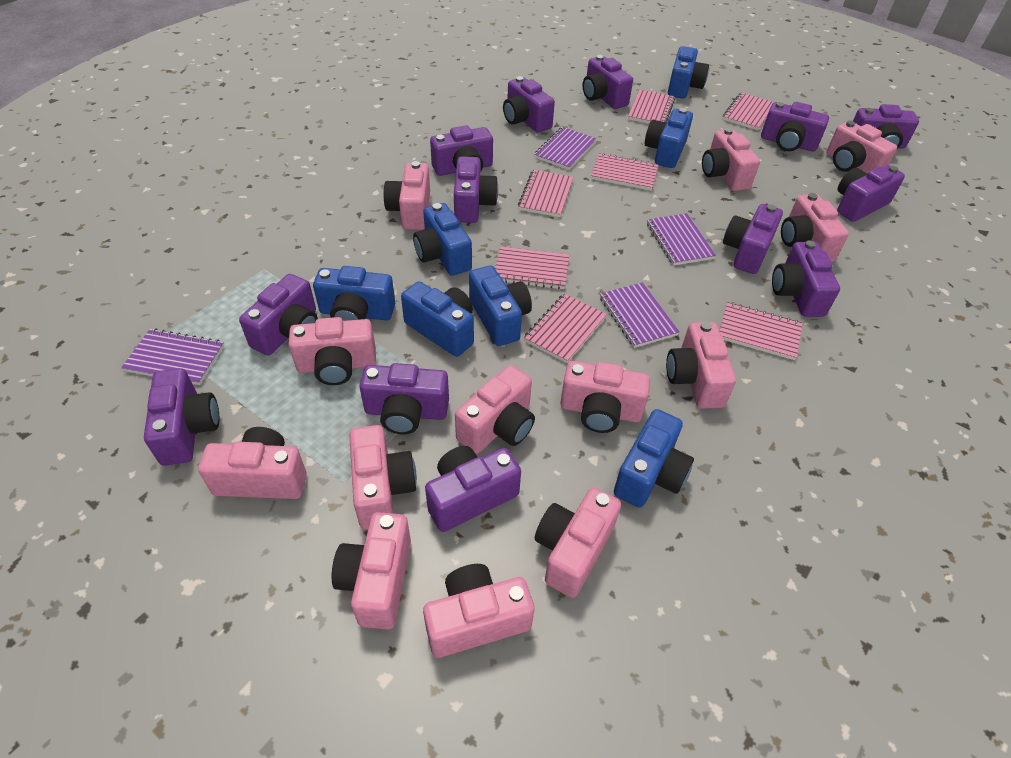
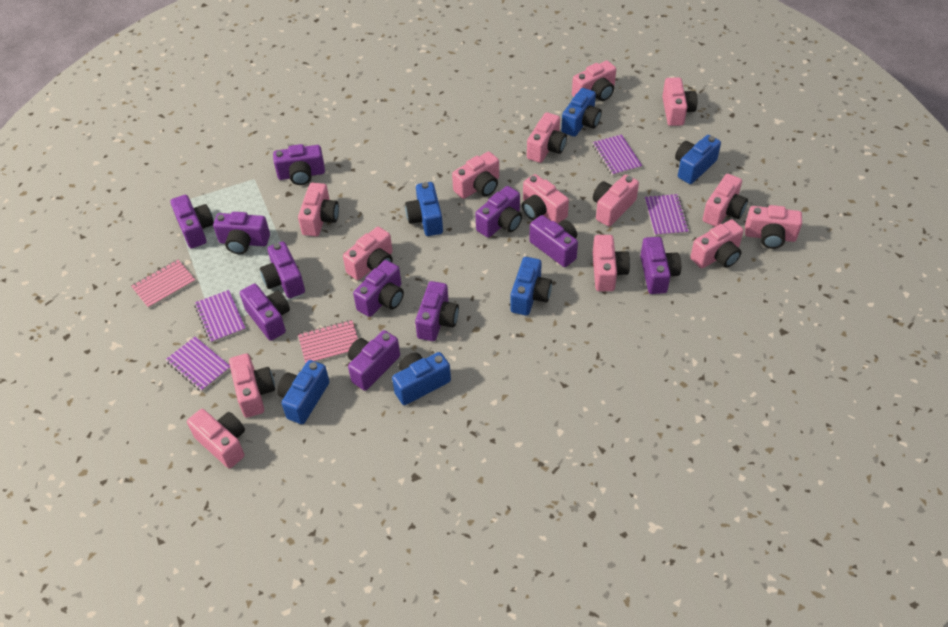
blue camera: 7 -> 6
pink camera: 13 -> 14
pink notebook: 7 -> 2
purple camera: 13 -> 11

